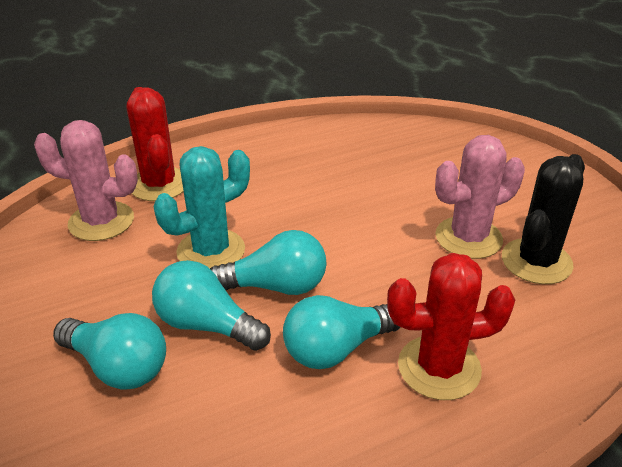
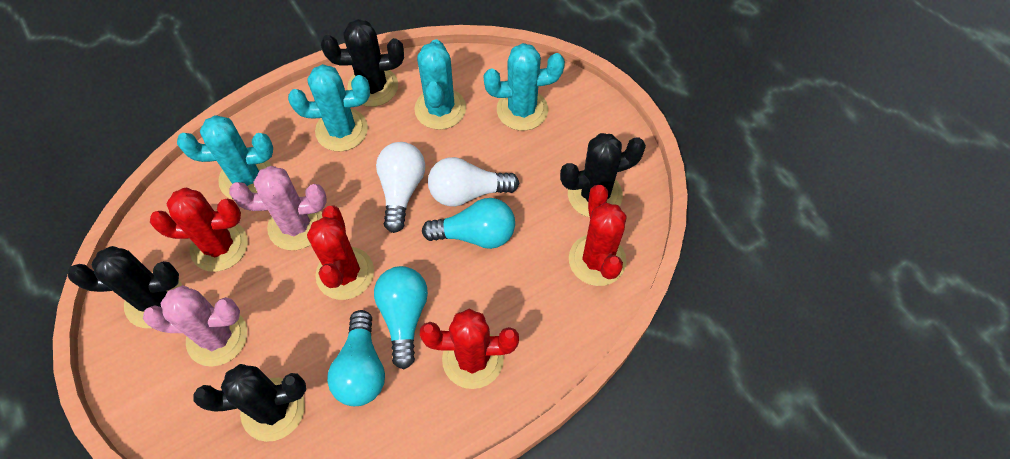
black cactus: 1 -> 4
red cactus: 2 -> 4
turquoise cactus: 1 -> 4
turquoise light bulb: 4 -> 3
white light bulb: 0 -> 2

